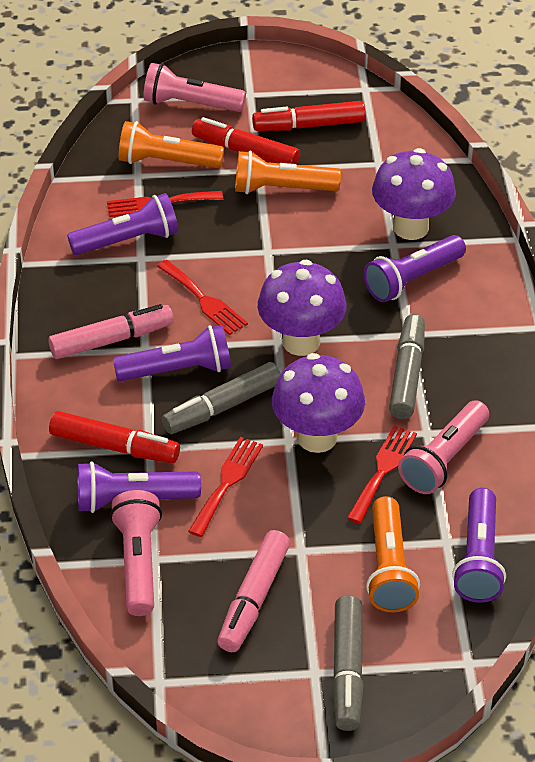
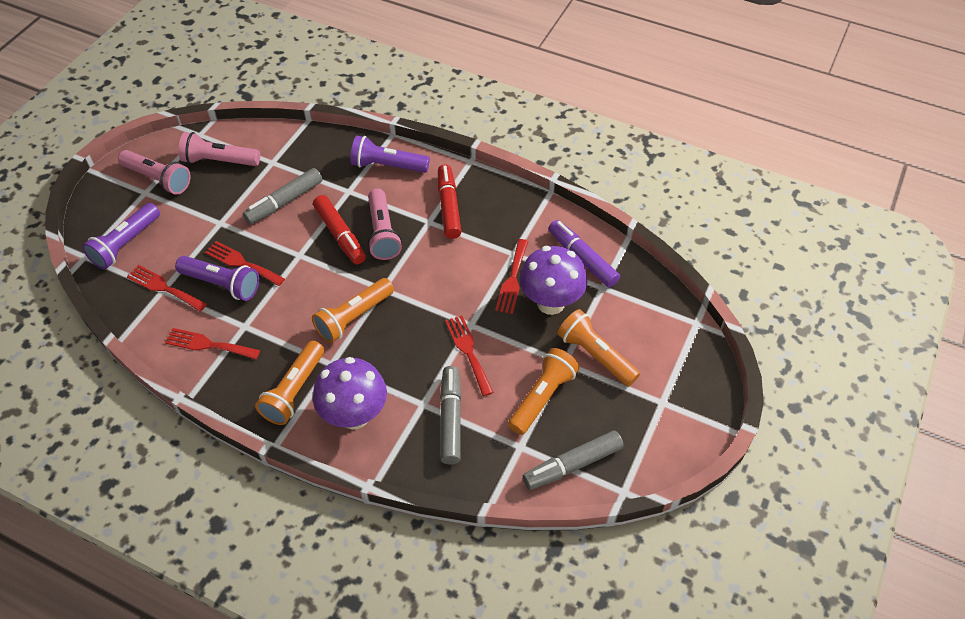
orange flashlight: 3 -> 4
pink marker: 2 -> 0
purple flashlight: 5 -> 3
purple marker: 0 -> 1
purple mushroom: 3 -> 2
red fork: 4 -> 5
red marker: 3 -> 2

